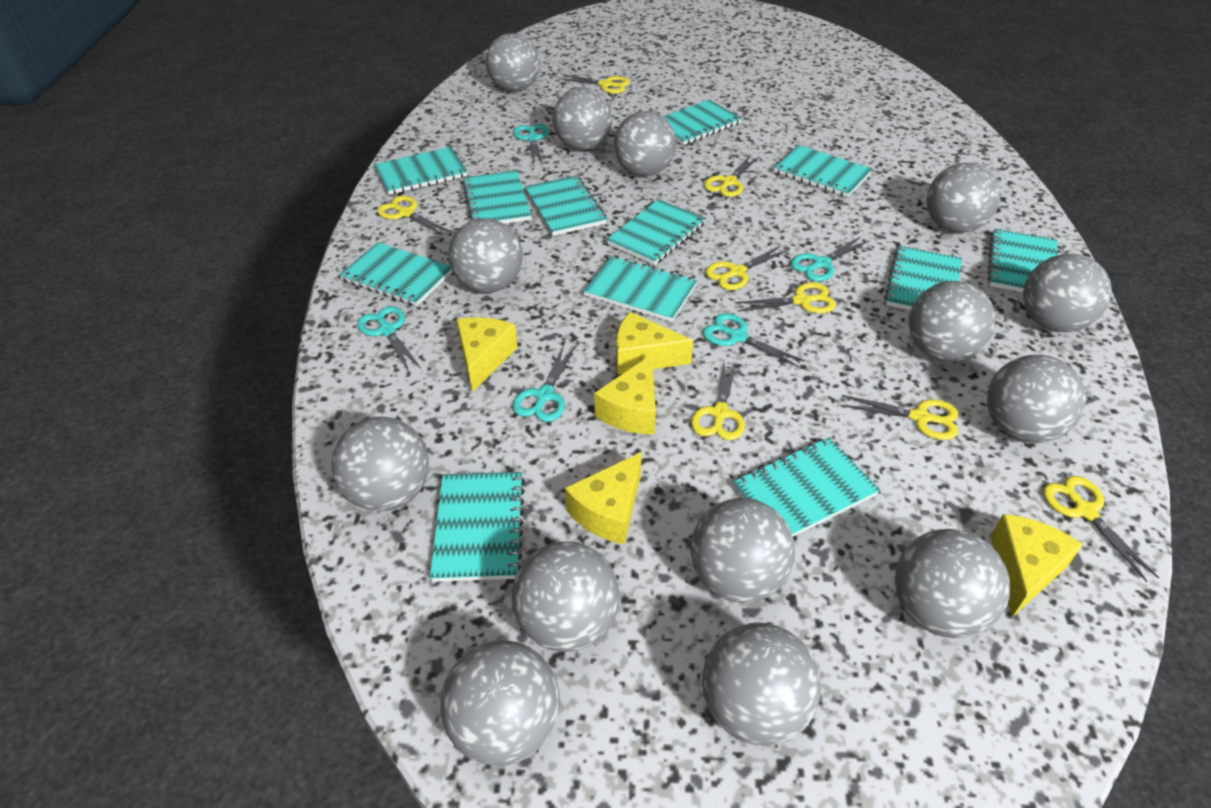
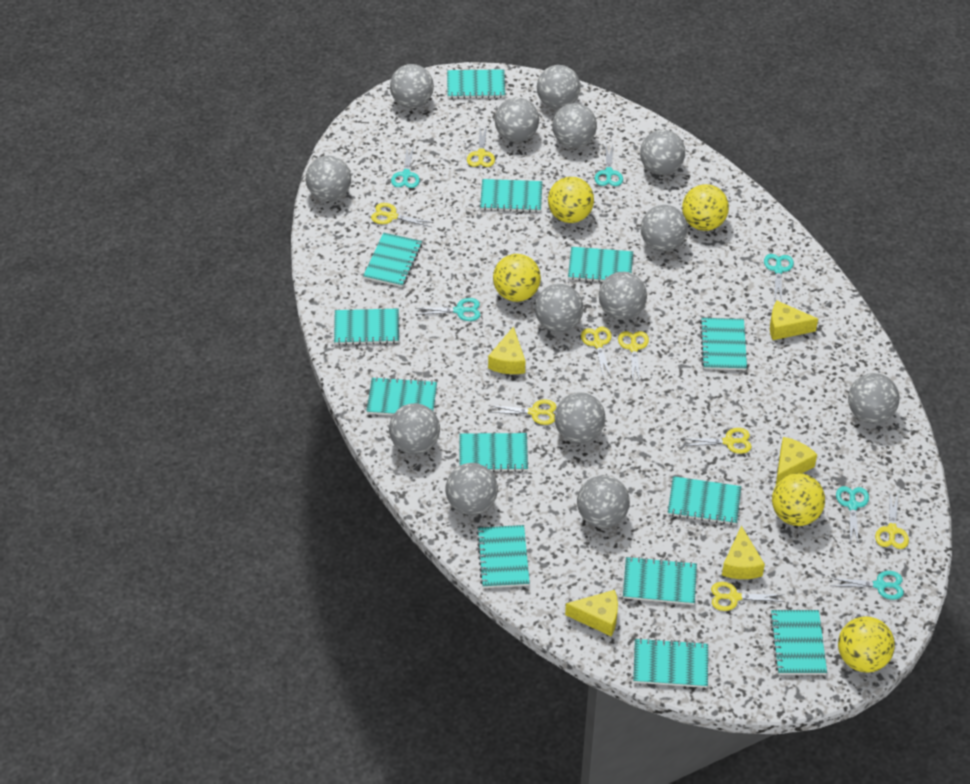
turquoise notebook: 12 -> 13
turquoise scissors: 5 -> 6
yellow ball: 0 -> 5

